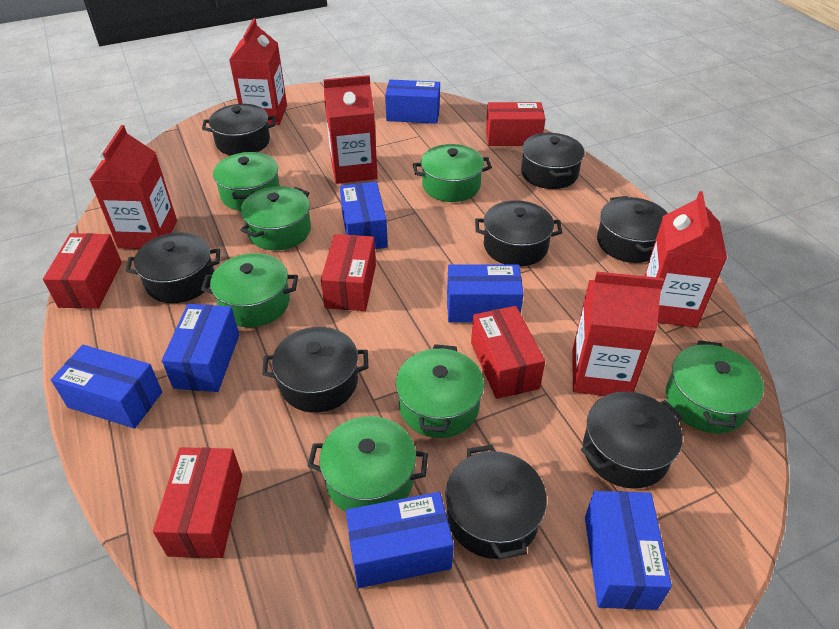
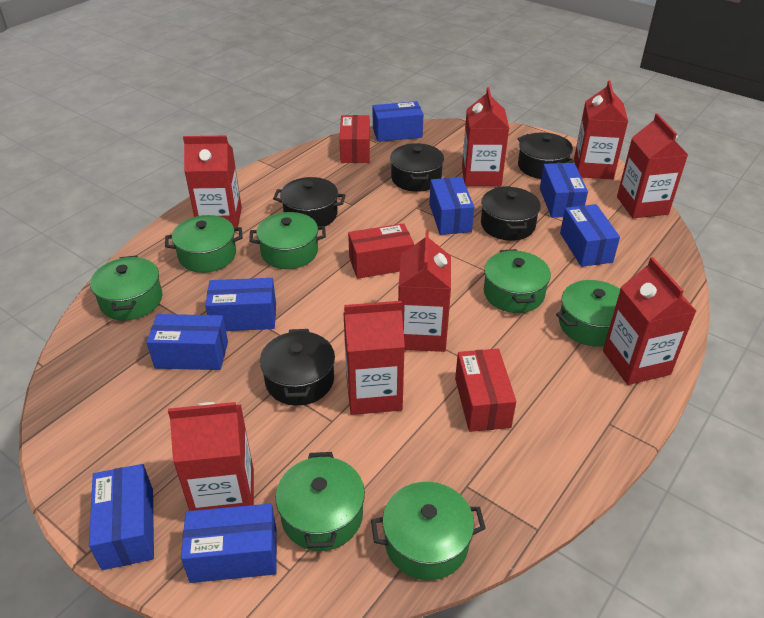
black pot: 8 -> 5
blue box: 7 -> 8
red box: 5 -> 3
red carton: 5 -> 8

